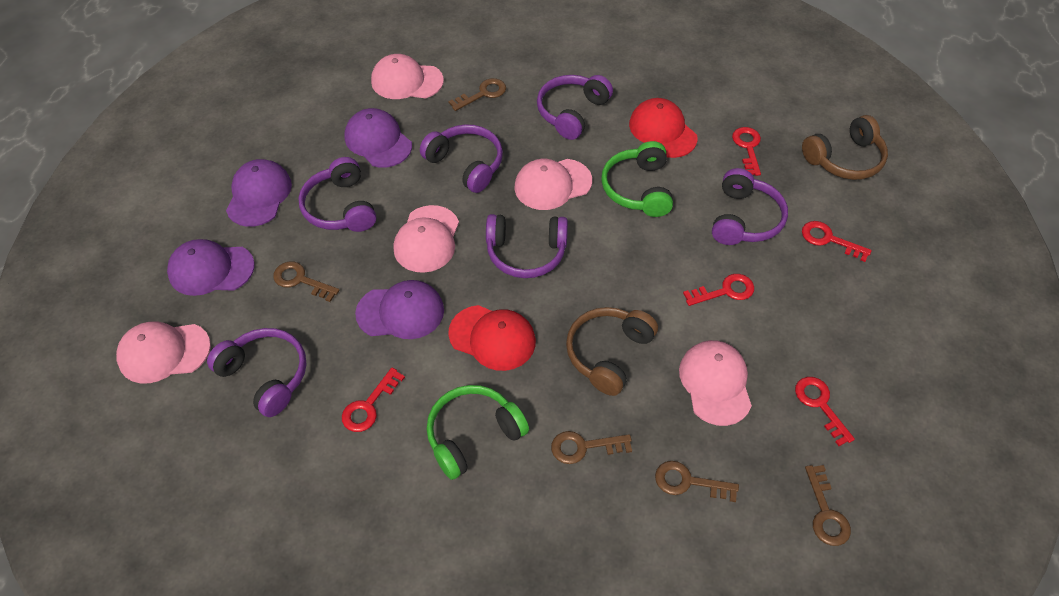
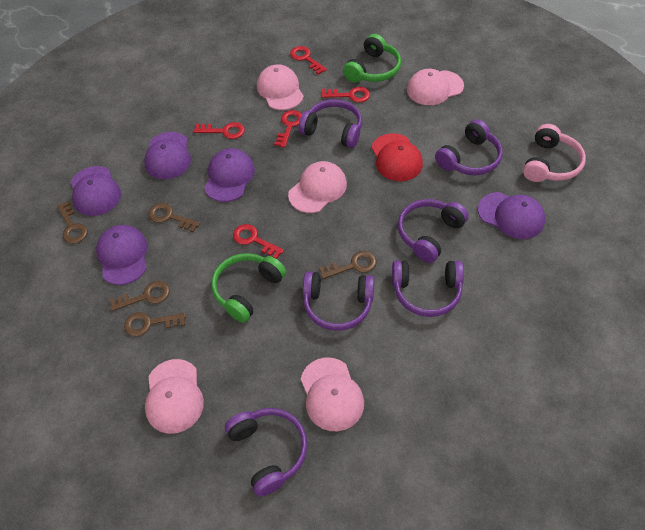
brown headphones: 2 -> 0
pink headphones: 0 -> 1
purple cap: 4 -> 5
red cap: 2 -> 1

